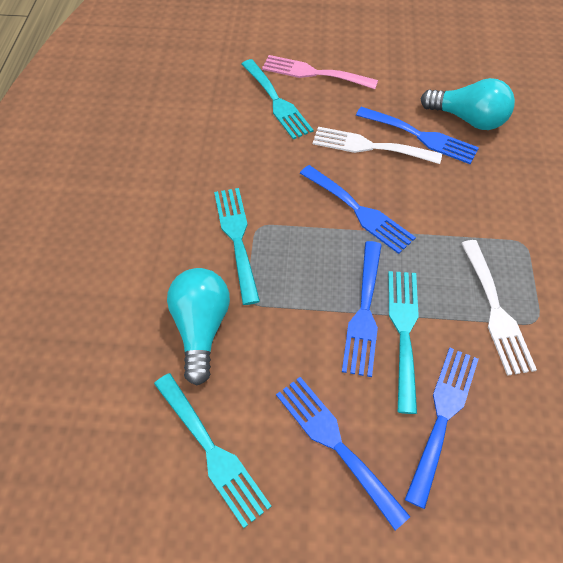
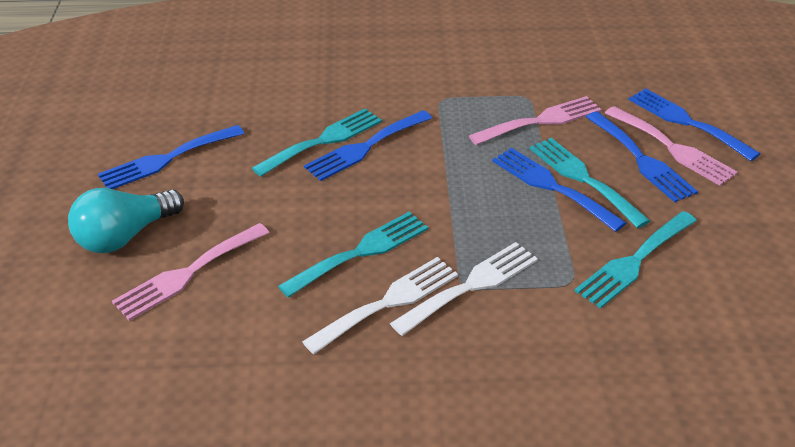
pink fork: 1 -> 3
turquoise light bulb: 2 -> 1

